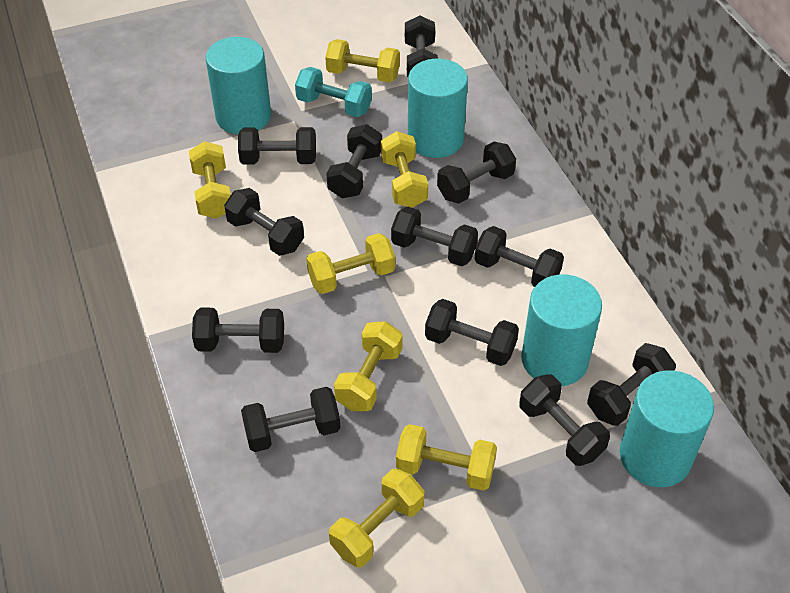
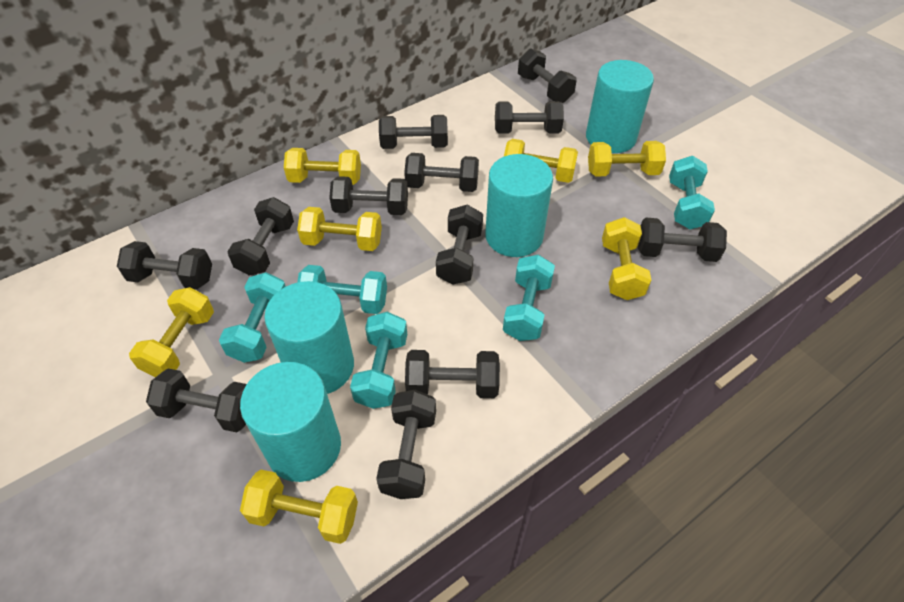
turquoise dumbbell: 1 -> 5

